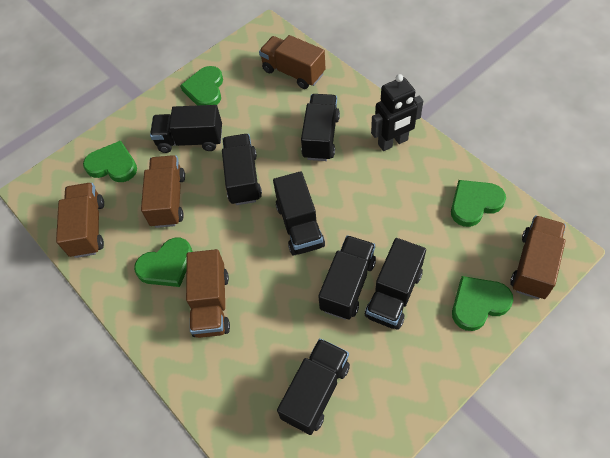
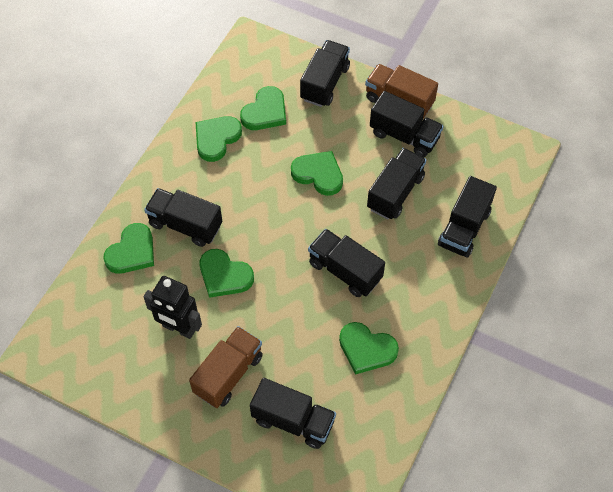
brown truck: 5 -> 2
green heart: 5 -> 6

